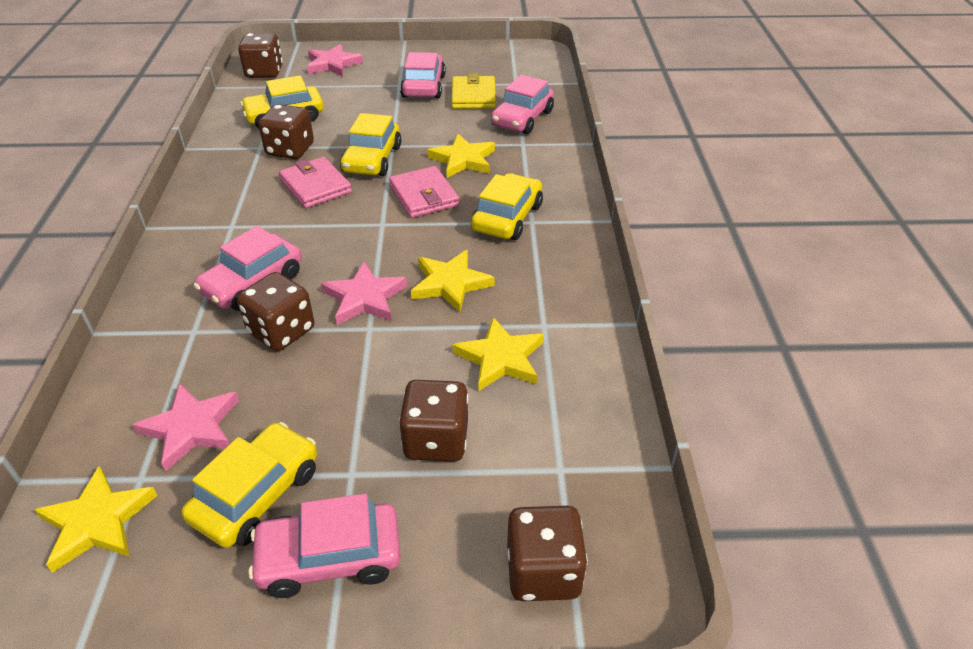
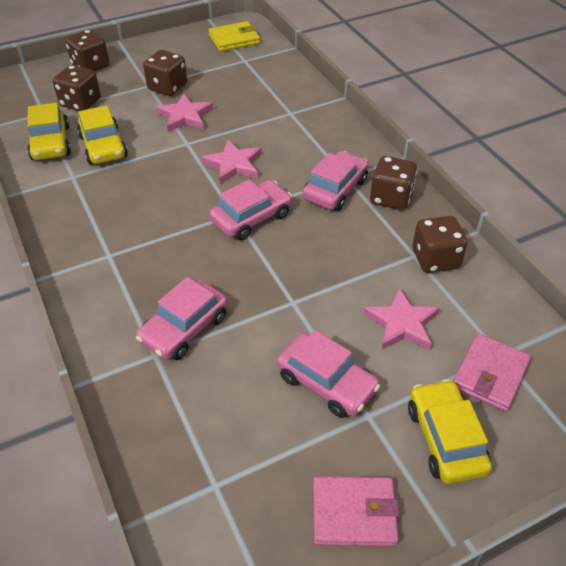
yellow car: 4 -> 3
yellow star: 4 -> 0

